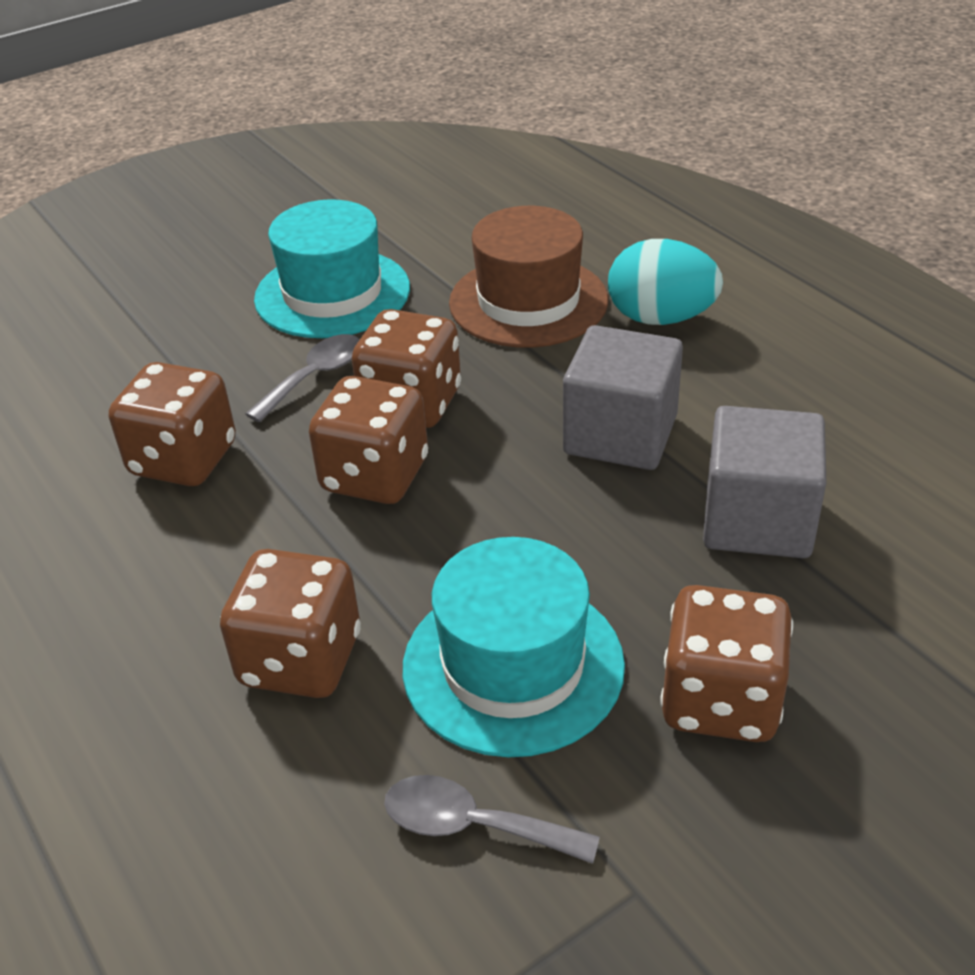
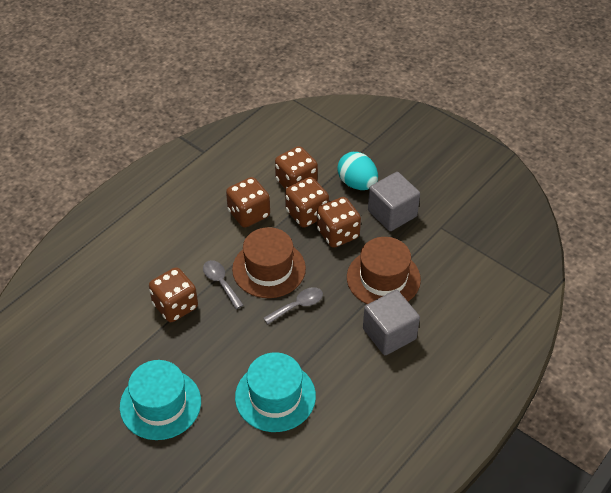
brown hat: 1 -> 2

